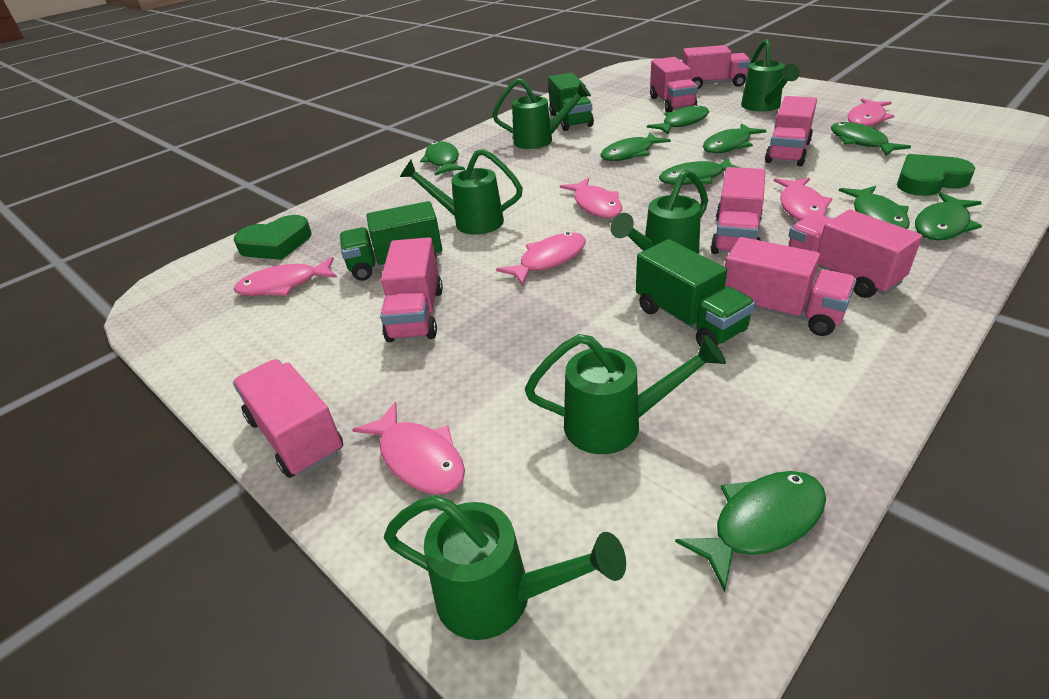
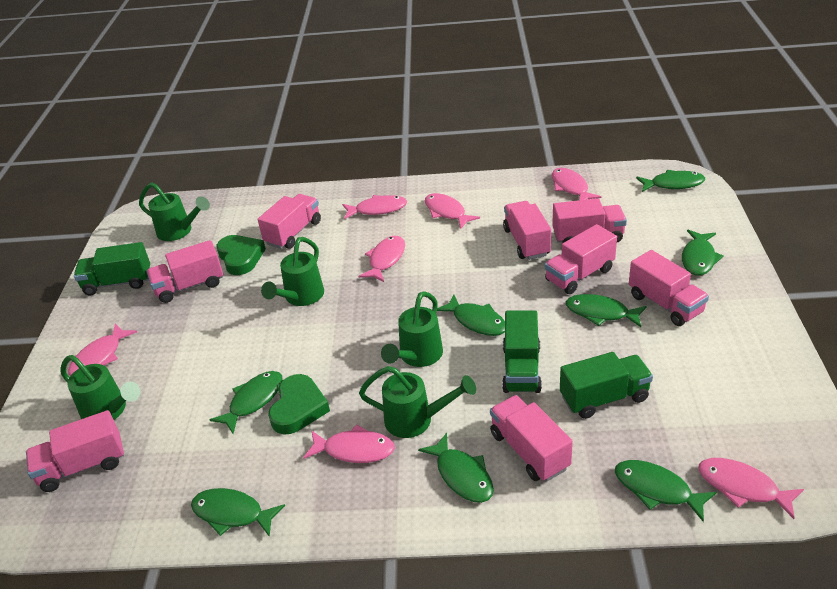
green fish: 9 -> 8
green watering can: 6 -> 5
pink fish: 6 -> 7

